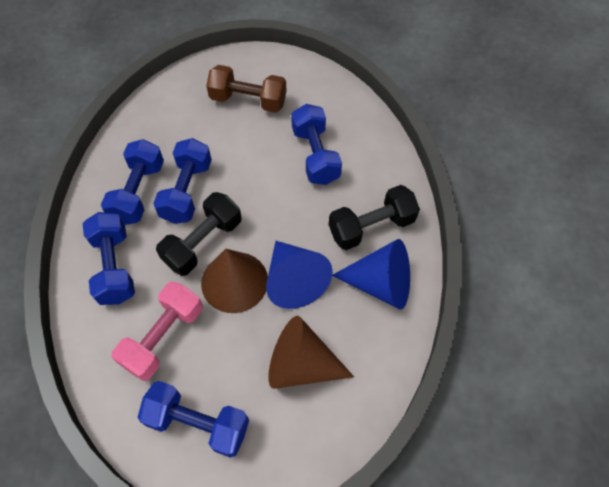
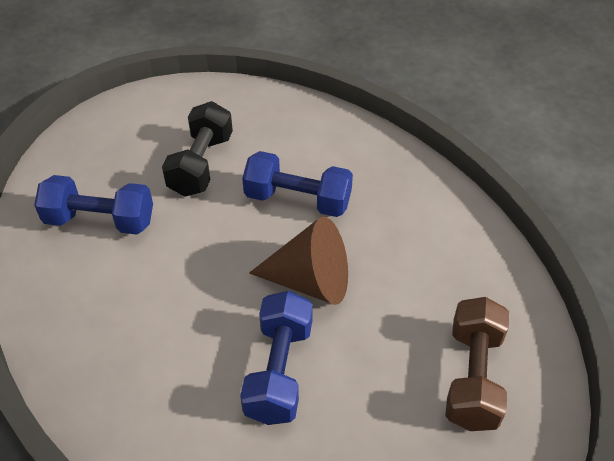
black dumbbell: 2 -> 1
blue cone: 2 -> 0
blue dumbbell: 5 -> 3
brown cone: 2 -> 1
pink dumbbell: 1 -> 0

